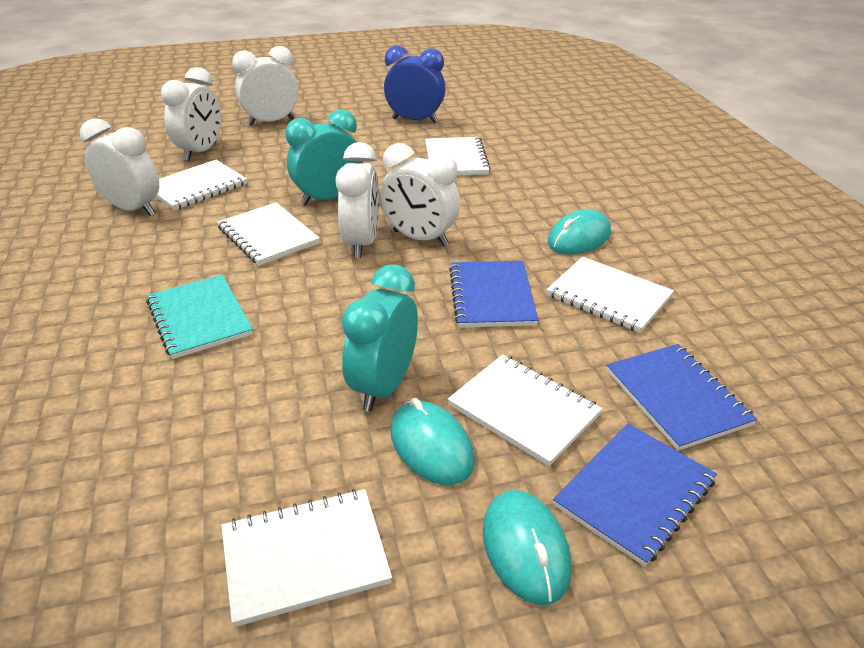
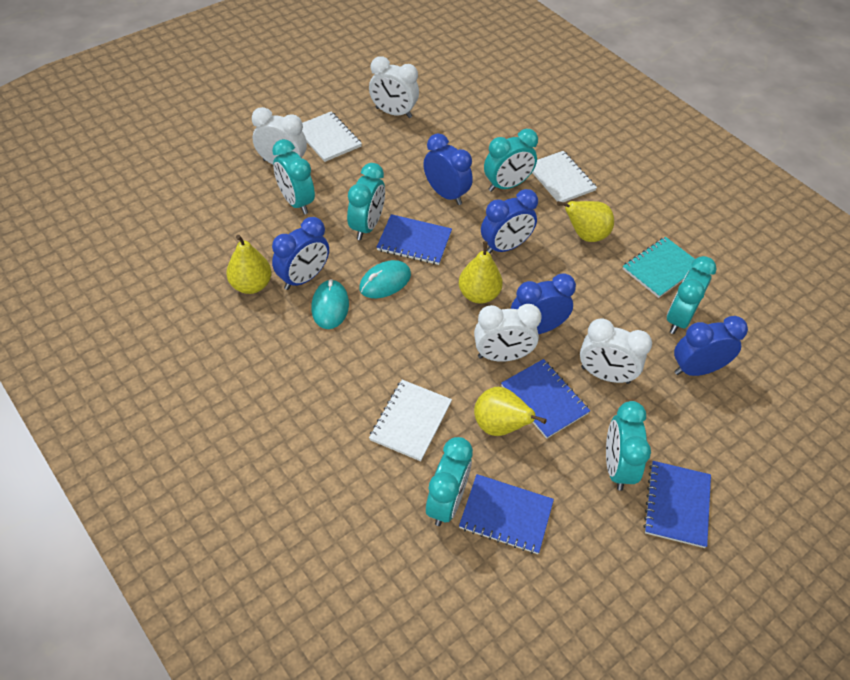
blue clock: 1 -> 5
blue notebook: 3 -> 4
turquoise clock: 2 -> 6
turquoise mouse: 3 -> 2
white clock: 5 -> 4
white notebook: 6 -> 3
yellow pear: 0 -> 4

